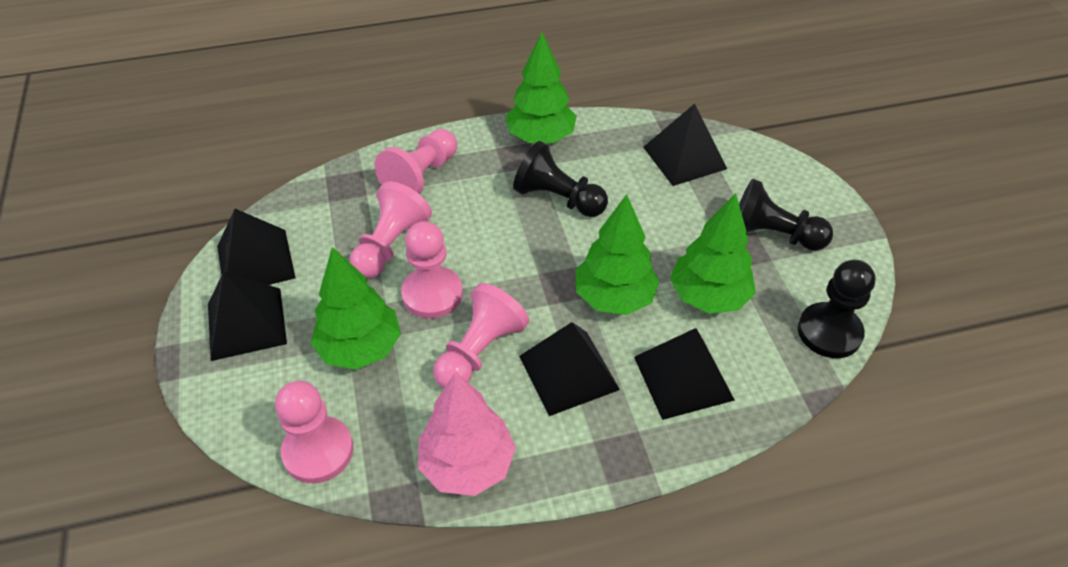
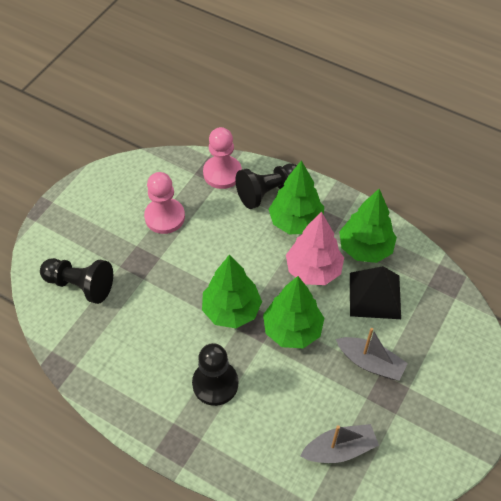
black pyramid: 5 -> 1
grey boat: 0 -> 2
pink pawn: 5 -> 2

